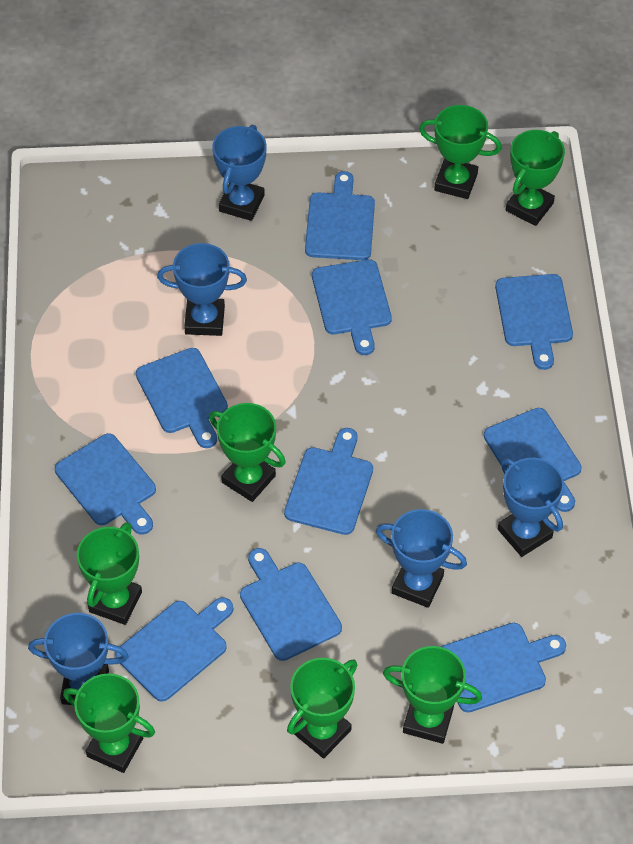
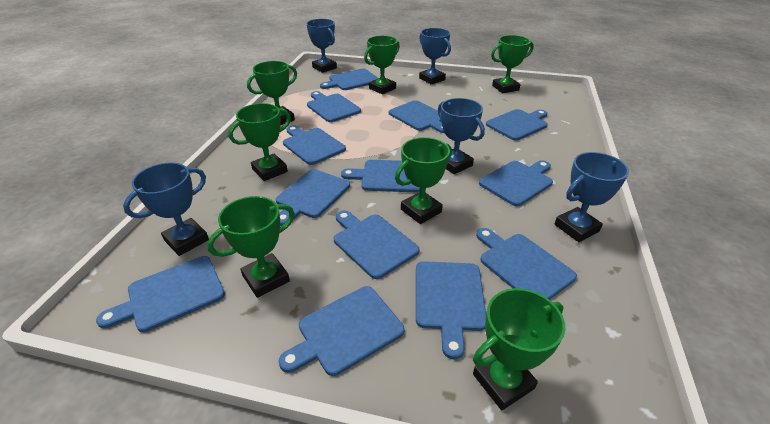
blue cutting board: 10 -> 13

